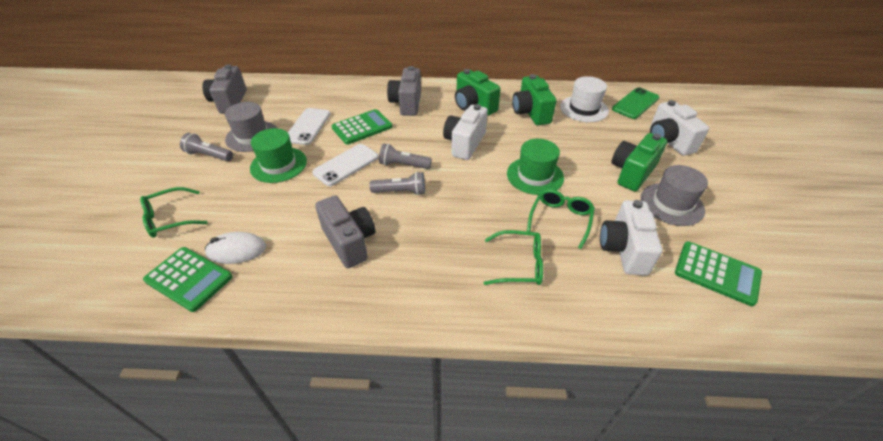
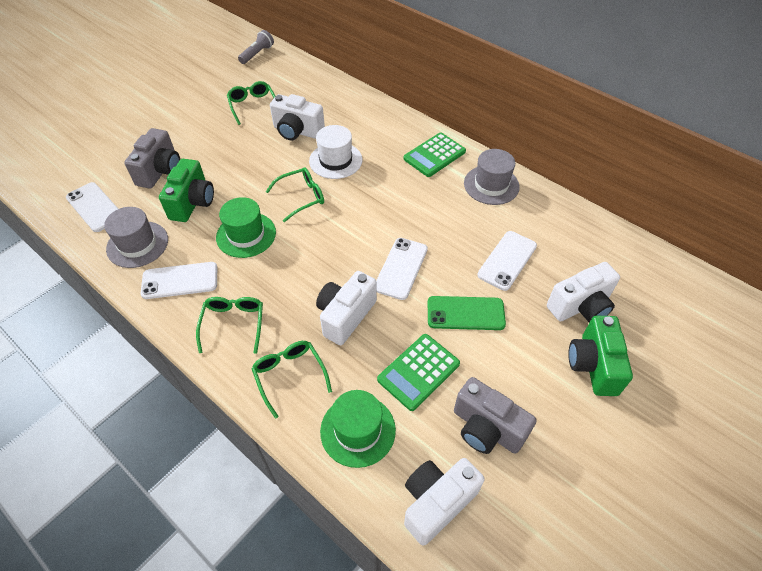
green calculator: 3 -> 2
green camera: 3 -> 2
green glasses: 3 -> 4
grey camera: 3 -> 2
grey flashlight: 3 -> 1
white camera: 3 -> 4
white mouse: 1 -> 0
white phone: 2 -> 4

